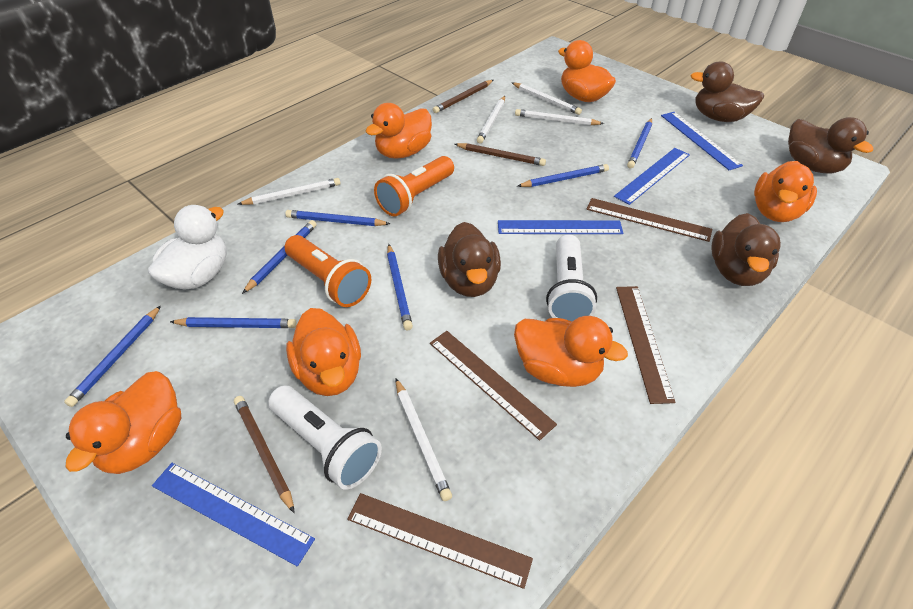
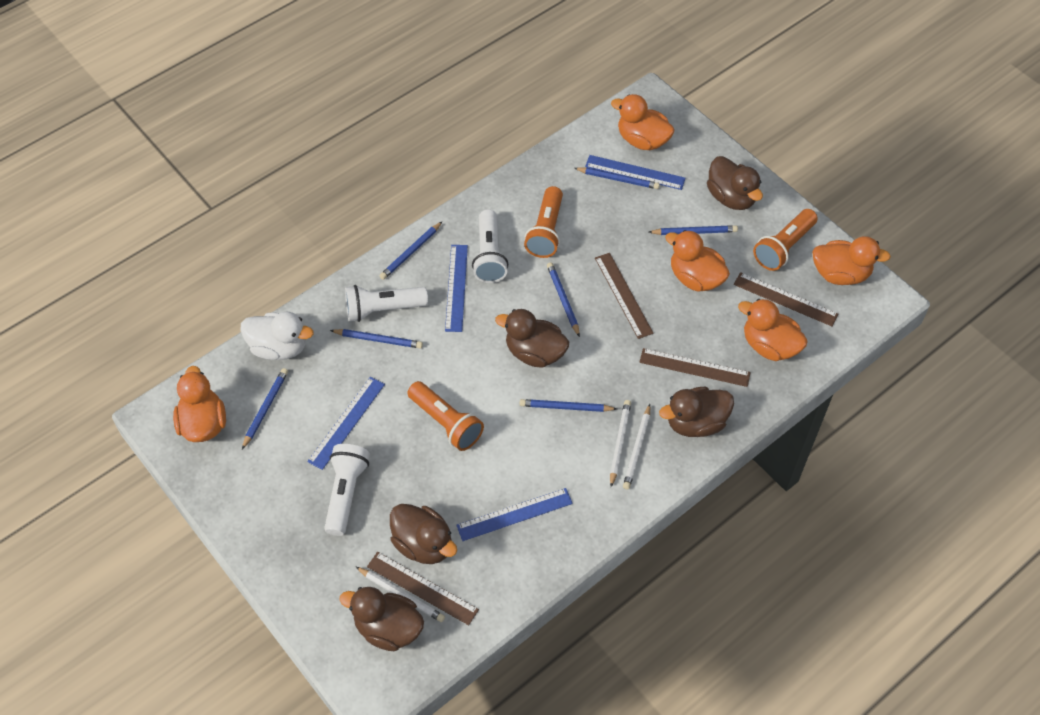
brown duck: 4 -> 5
brown pencil: 3 -> 0
orange duck: 6 -> 5
orange flashlight: 2 -> 3
white flashlight: 2 -> 3
white pencil: 5 -> 3

